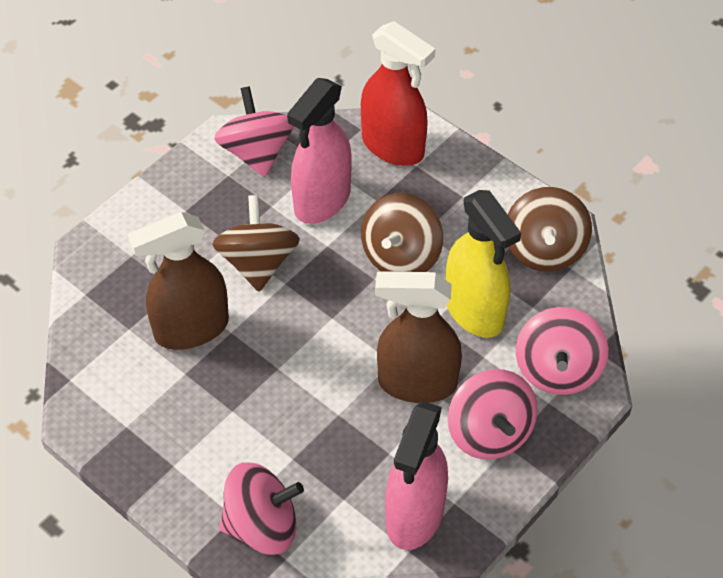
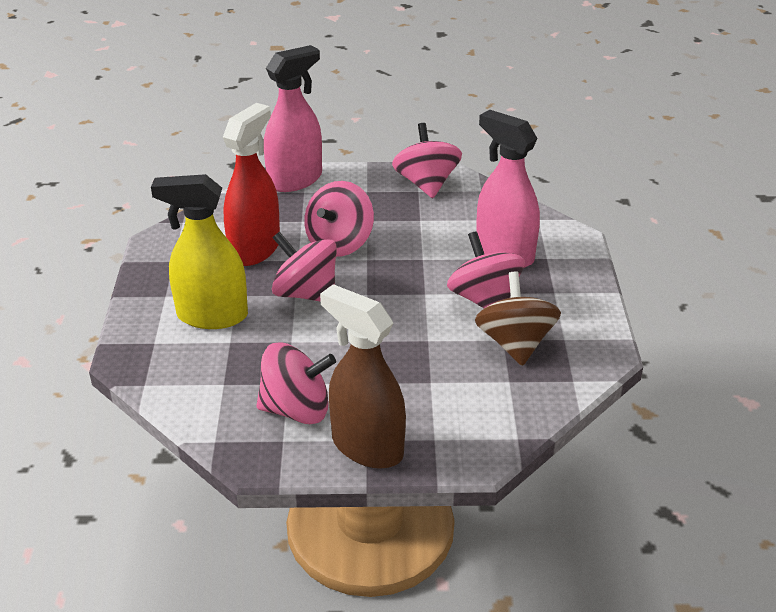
brown spinning top: 3 -> 1
brown spray bottle: 2 -> 1
pink spinning top: 4 -> 5

